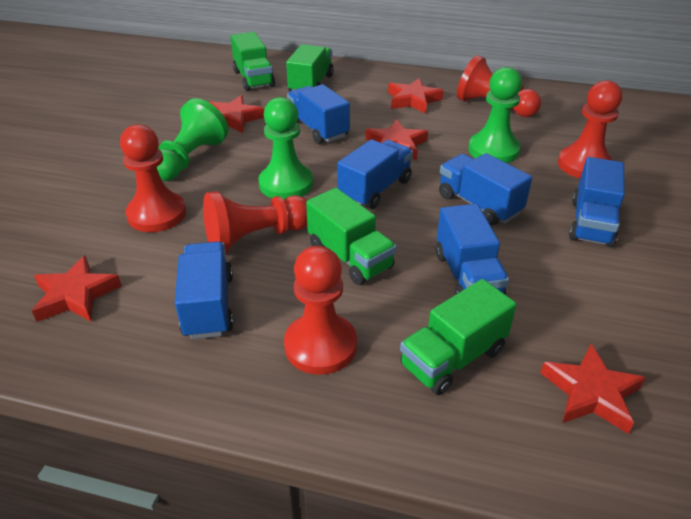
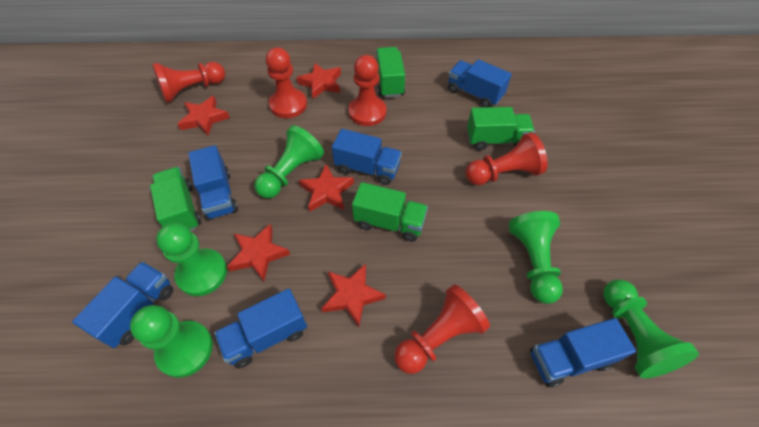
green pawn: 3 -> 5

